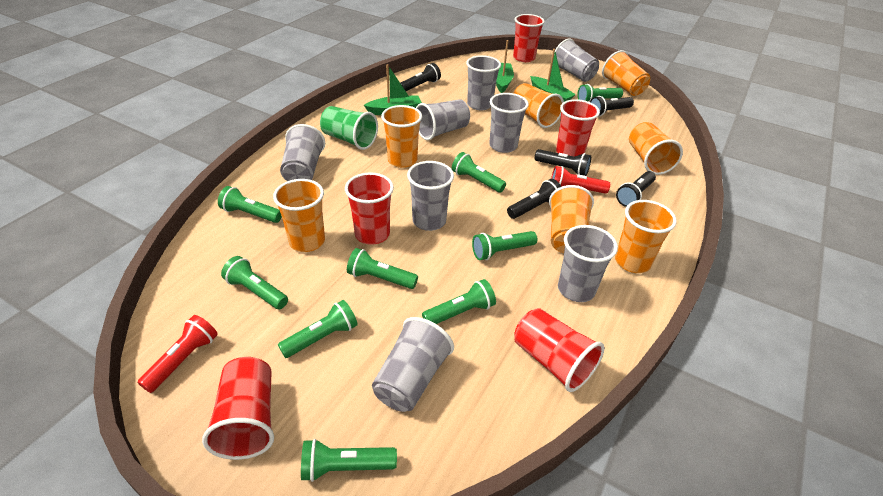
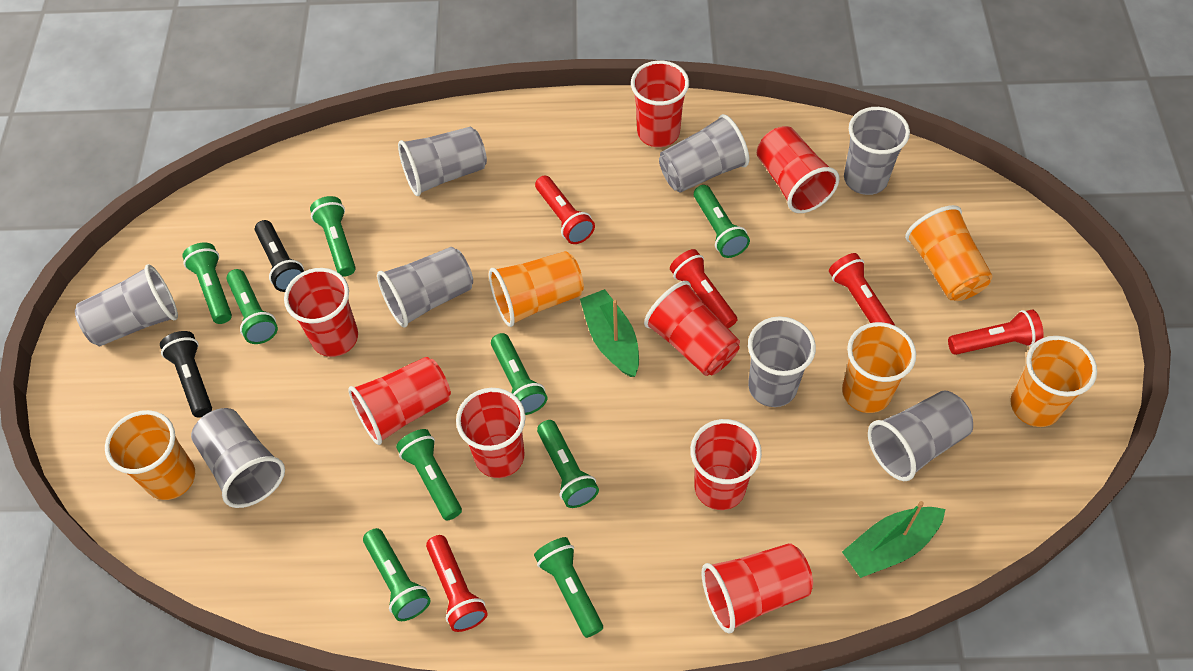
black flashlight: 5 -> 2
green boat: 3 -> 2
green cup: 1 -> 0
orange cup: 7 -> 5
red cup: 5 -> 8
red flashlight: 2 -> 5

